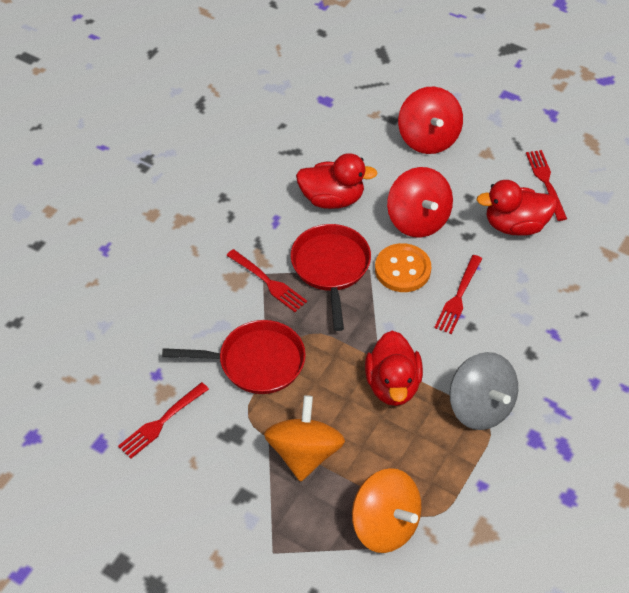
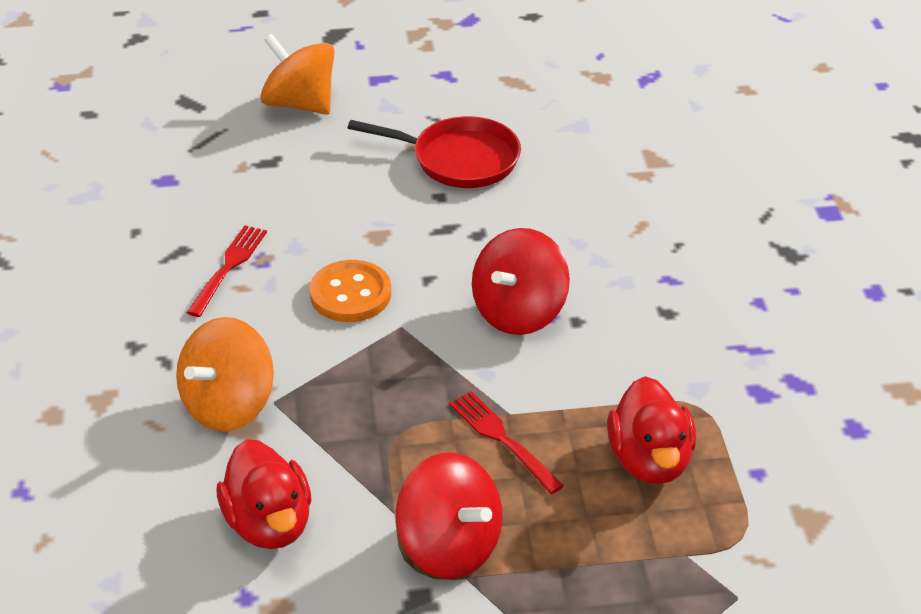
grey spinning top: 1 -> 0
red duck: 3 -> 2
red fork: 4 -> 2
red pan: 2 -> 1

